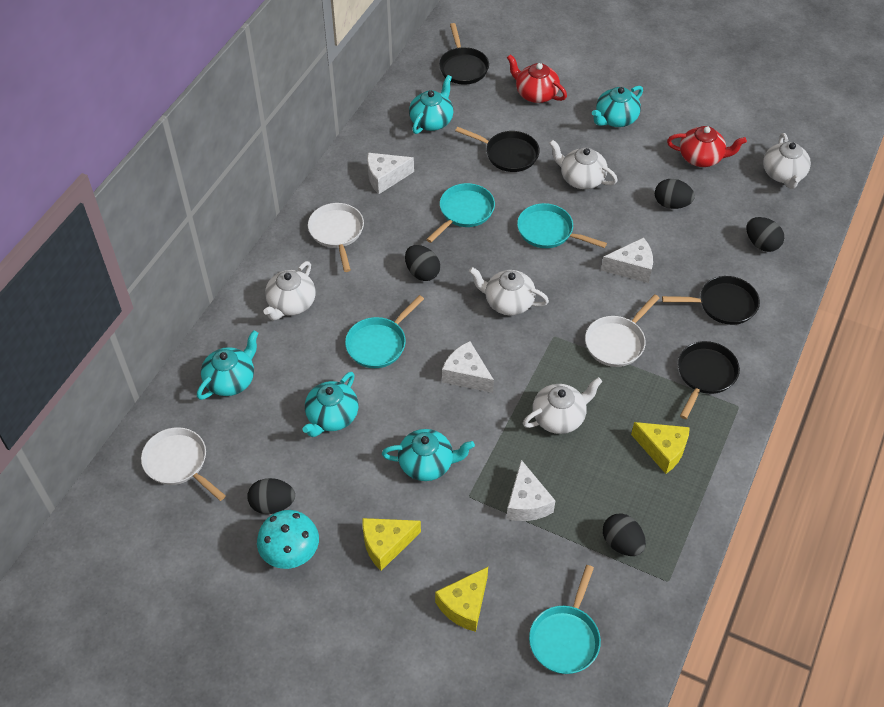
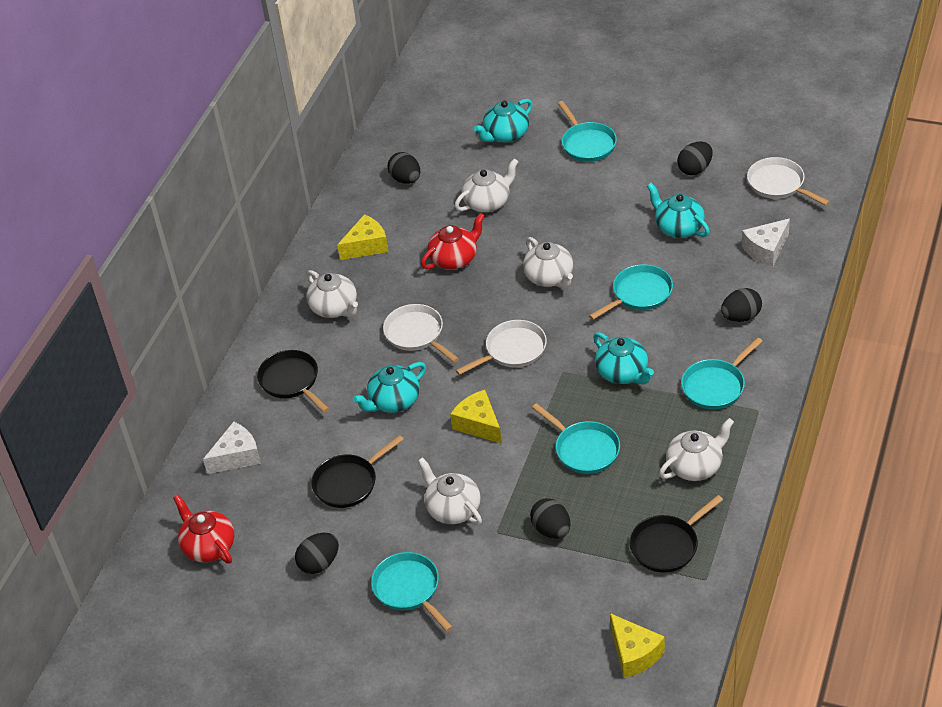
black pan: 4 -> 3
turquoise mushroom: 1 -> 0
turquoise pan: 4 -> 5
turquoise teapot: 5 -> 4
white cheese: 4 -> 2

